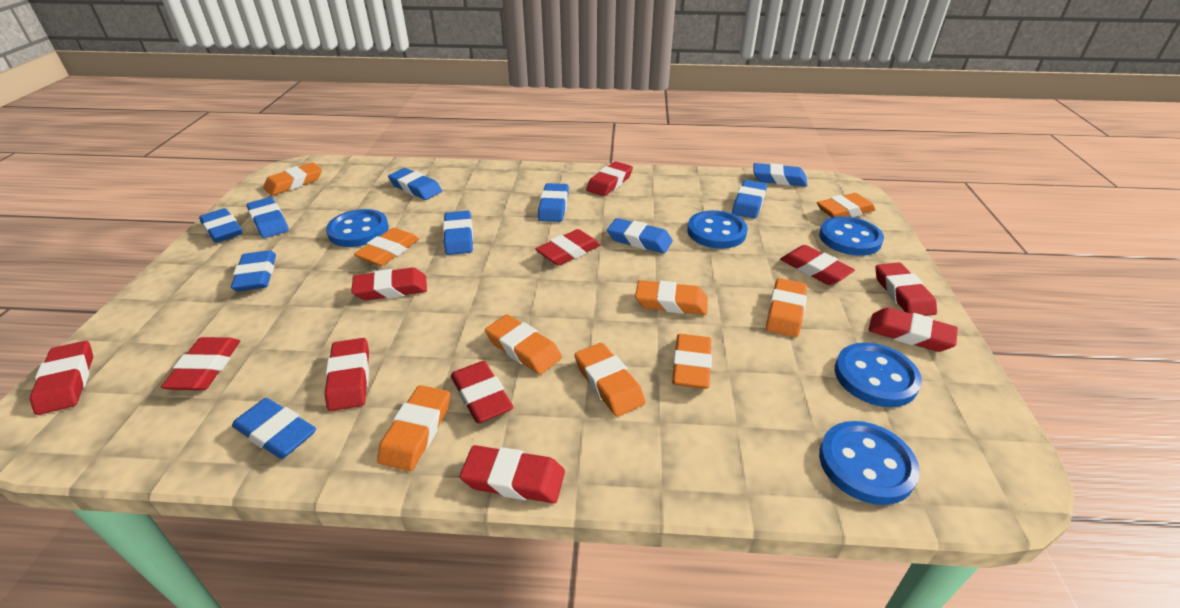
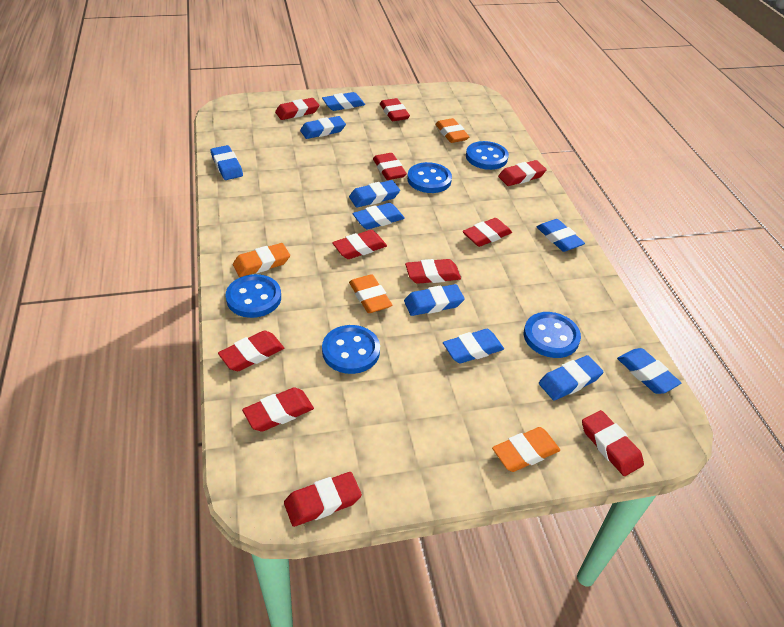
orange eraser: 9 -> 4

